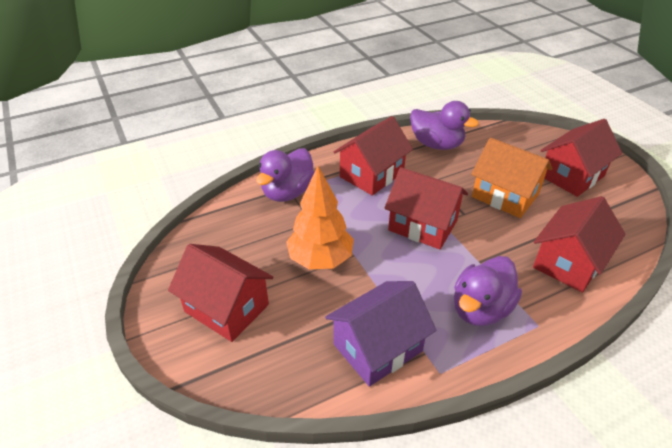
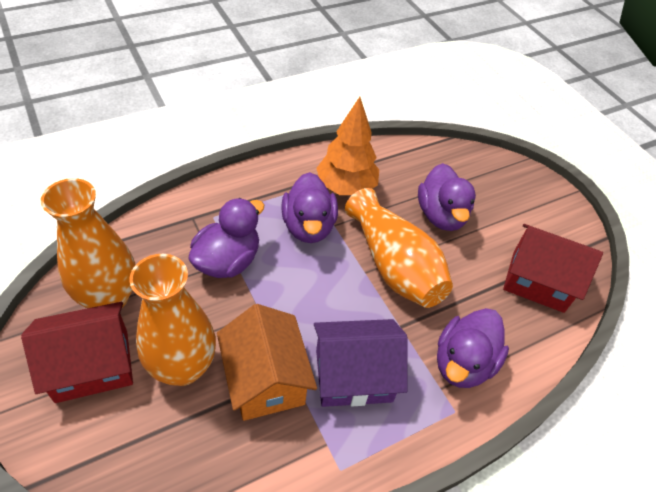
orange vase: 0 -> 3
purple duck: 3 -> 4
red house: 5 -> 2

